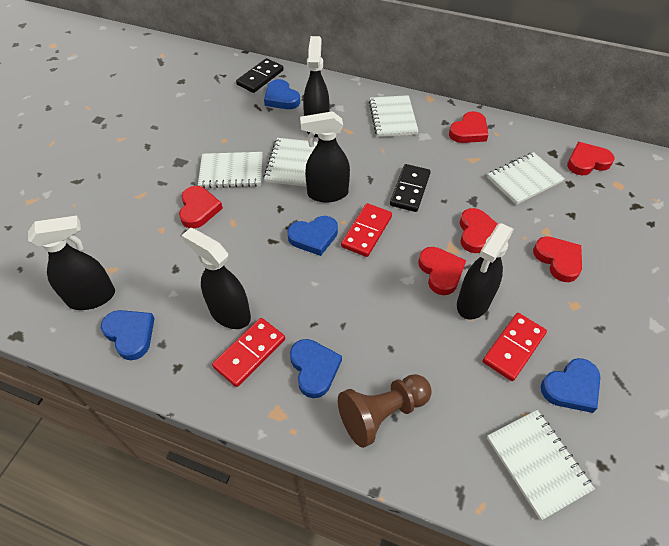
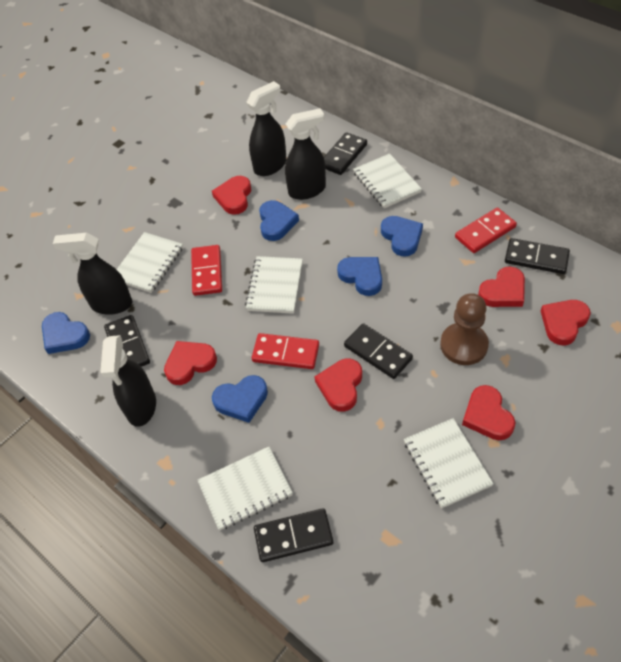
black domino: 2 -> 5
black spray bottle: 5 -> 4

